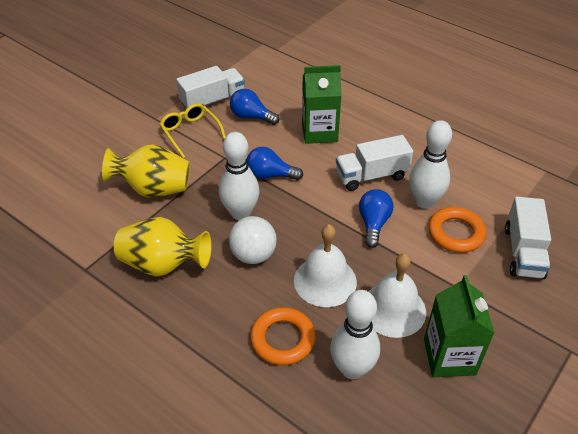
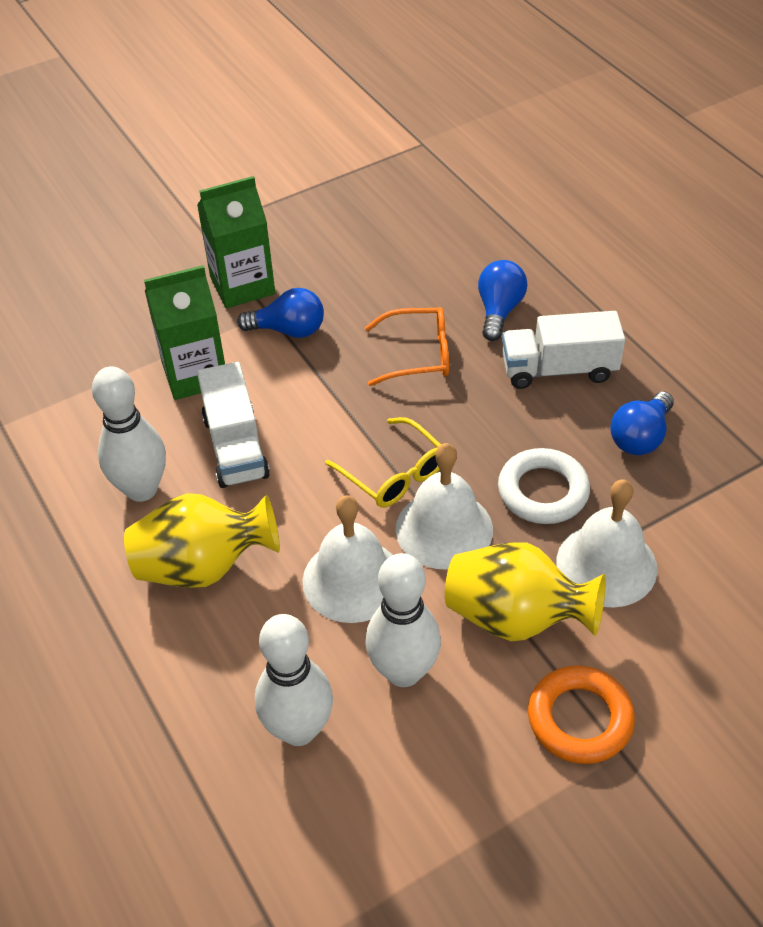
orange glasses: 0 -> 1
orange ring: 2 -> 1
white ball: 1 -> 0
white bell: 2 -> 3
white ring: 0 -> 1
white truck: 3 -> 2

